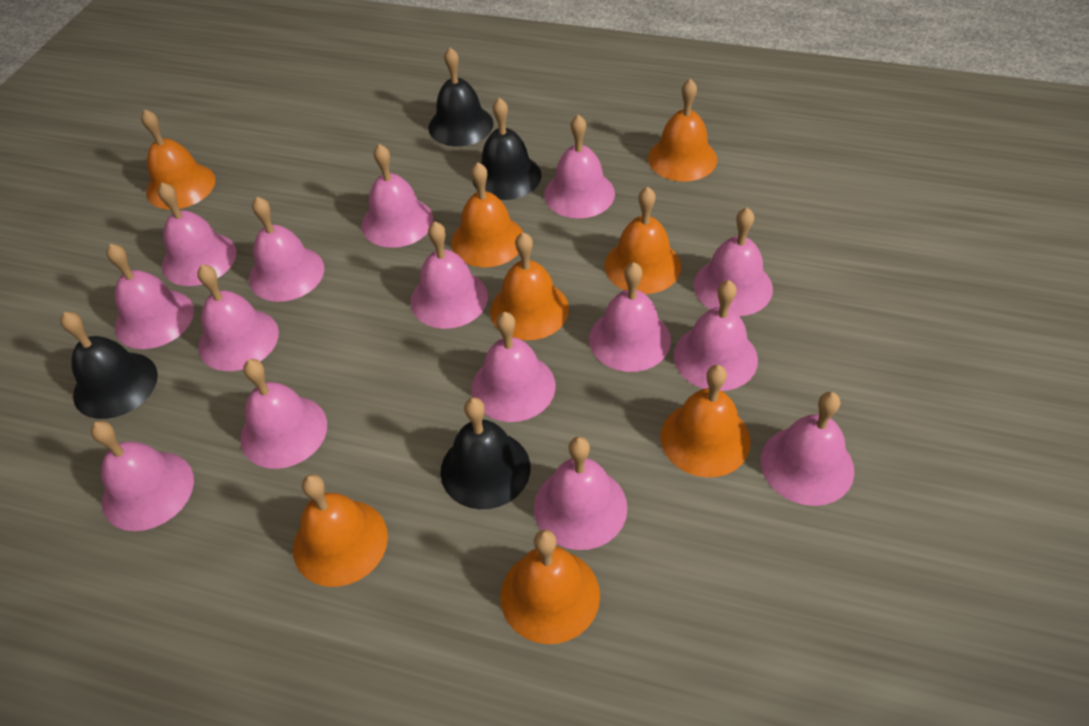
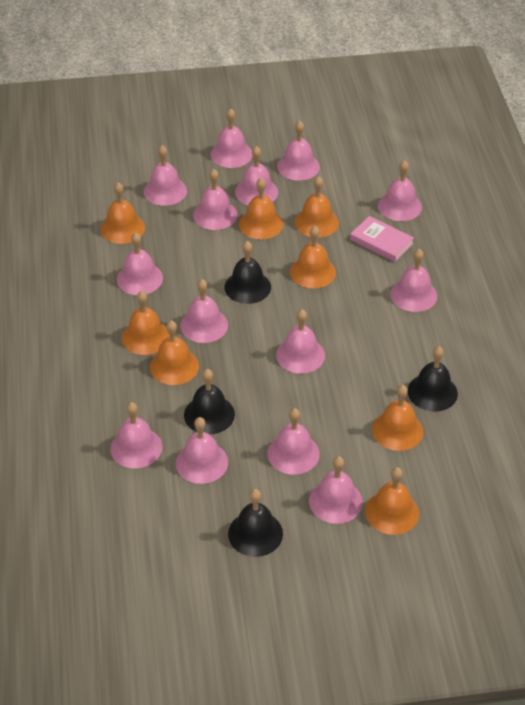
pink bell: 15 -> 14
pink book: 0 -> 1

